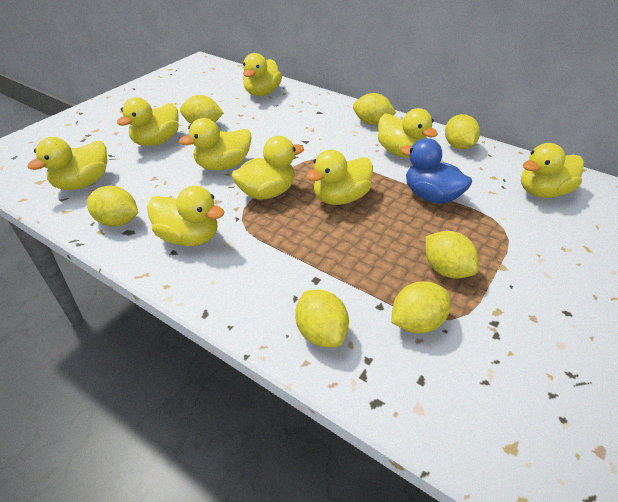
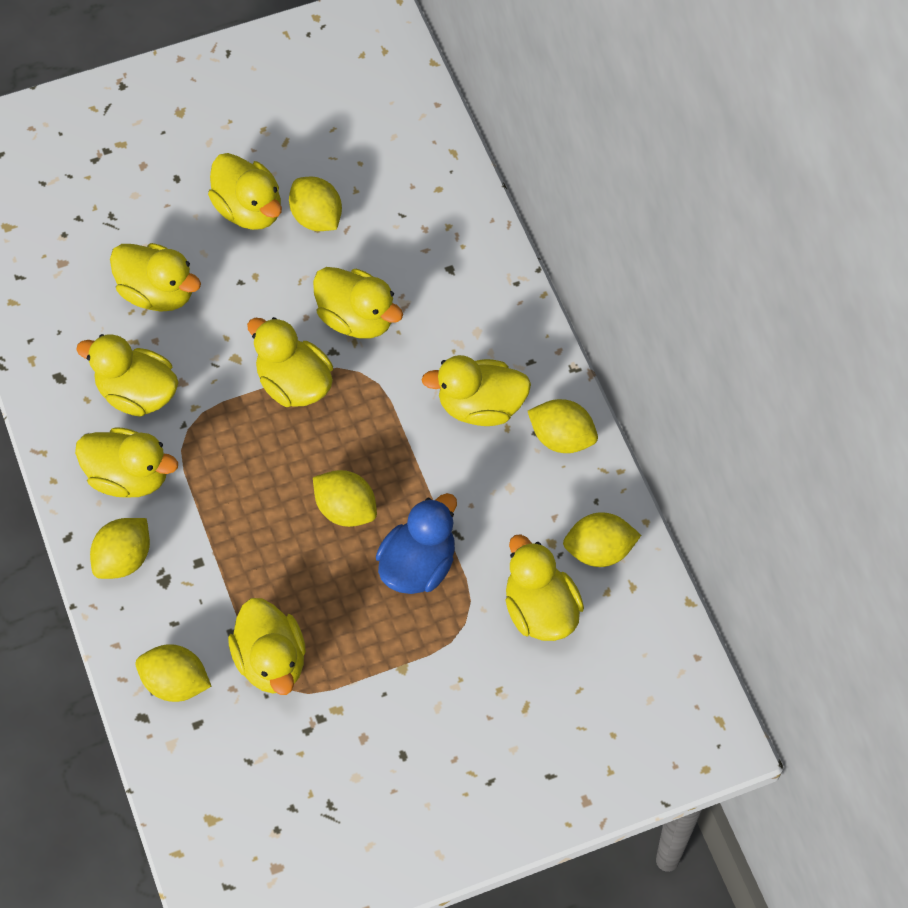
yellow lemon: 7 -> 6

